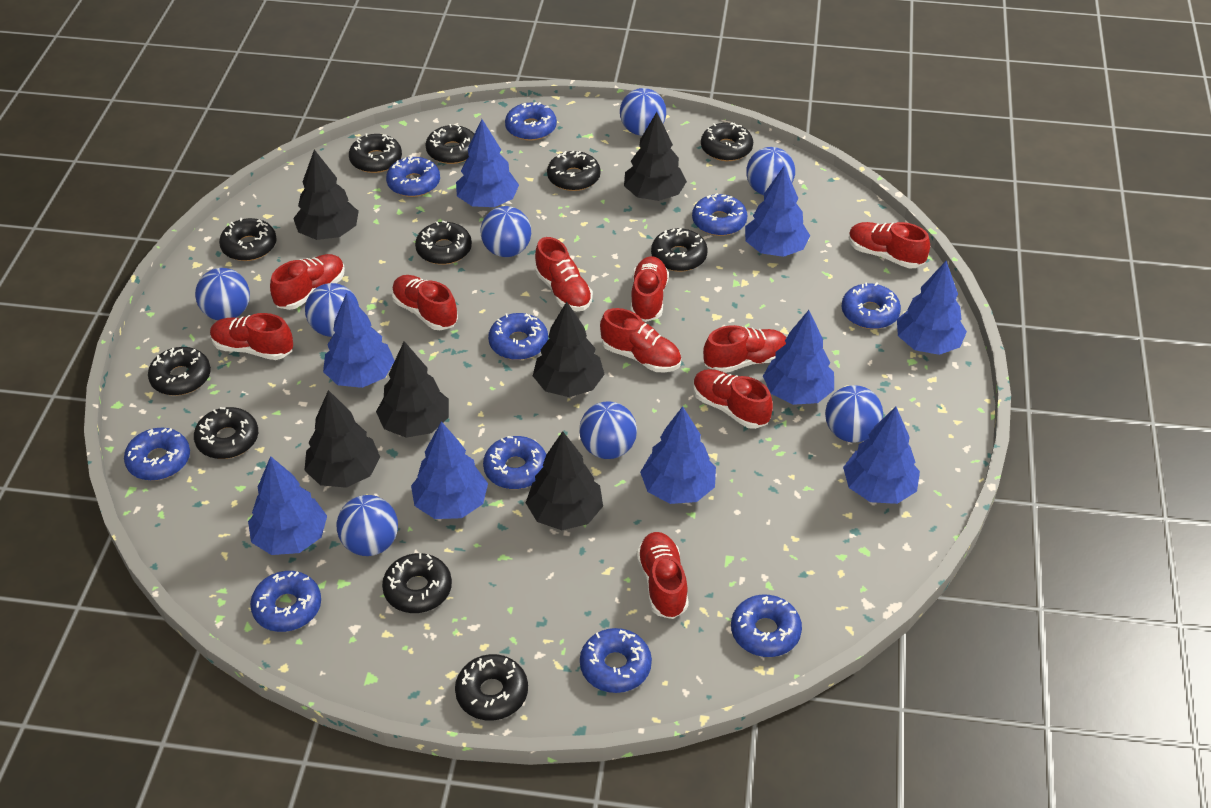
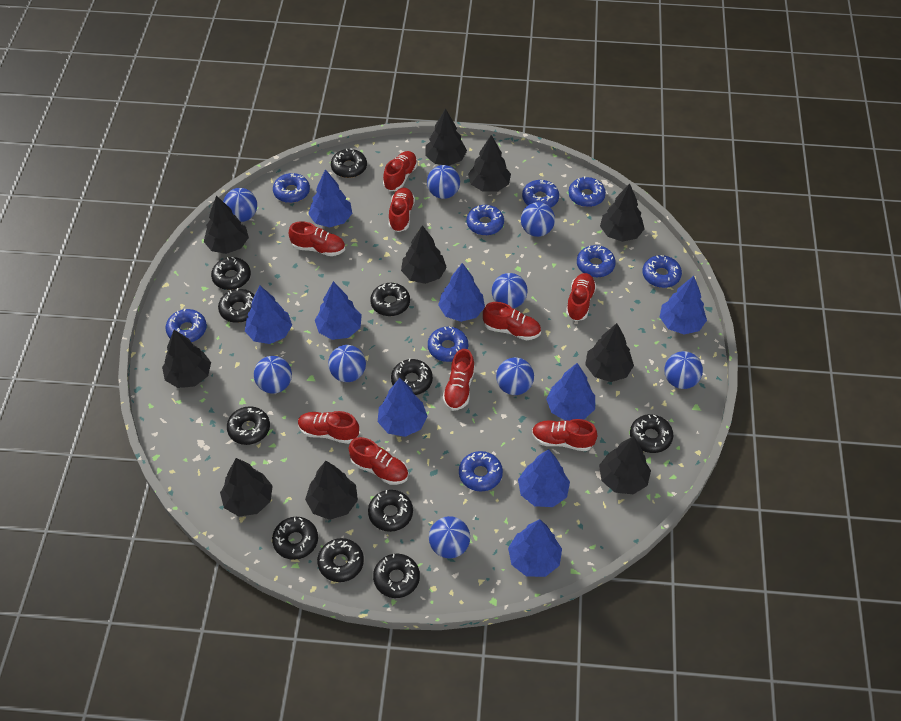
black tree: 6 -> 10
blue ball: 8 -> 9
blue donut: 10 -> 9
red shoe: 10 -> 9

